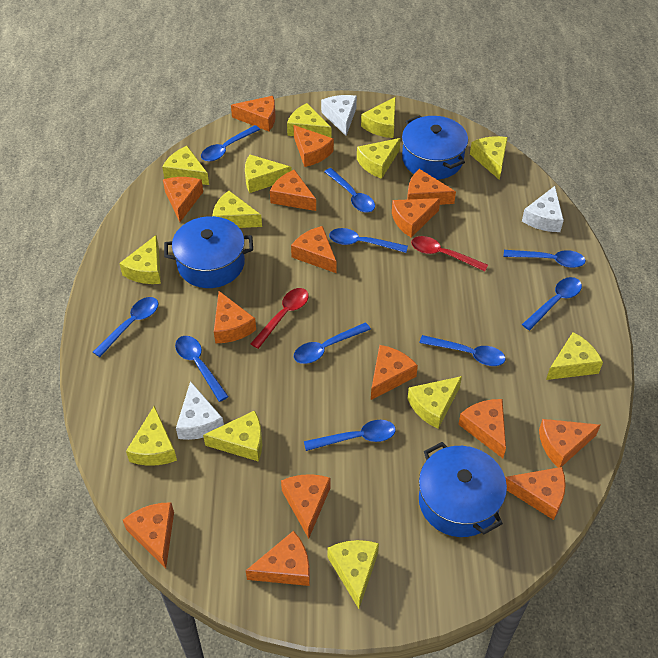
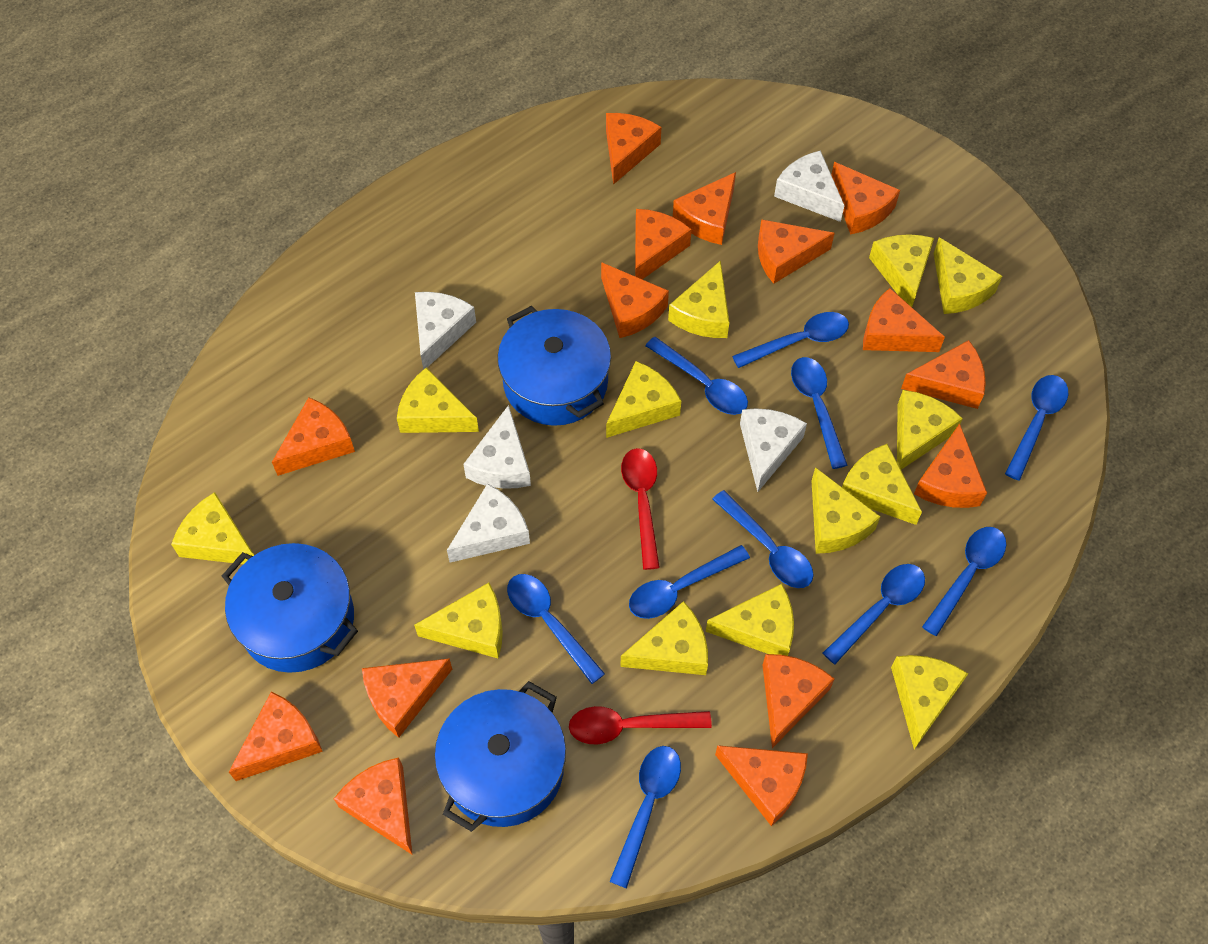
white cheese: 3 -> 5

